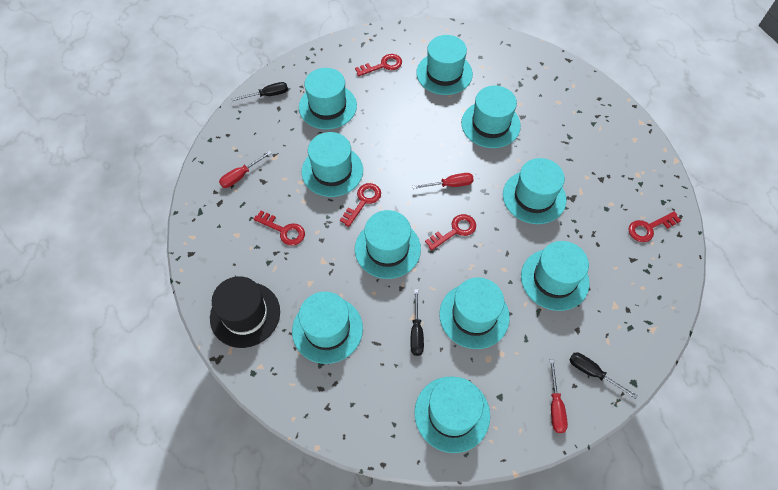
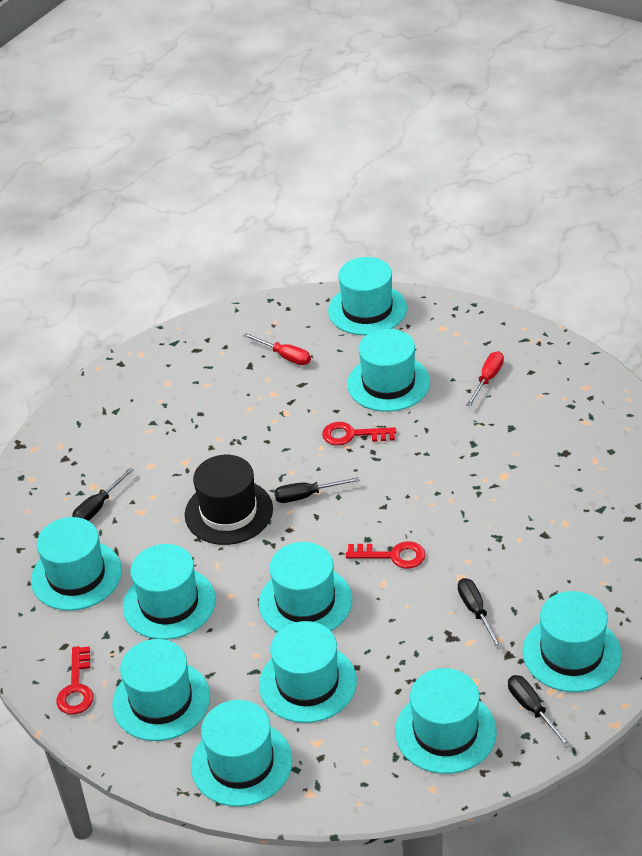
black screwdriver: 3 -> 4
red key: 5 -> 3
red screwdriver: 3 -> 2

